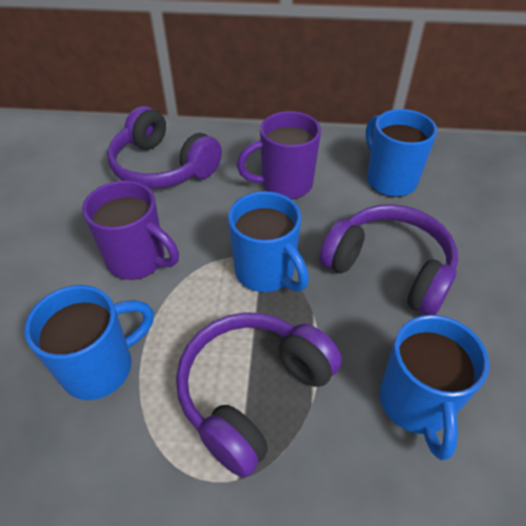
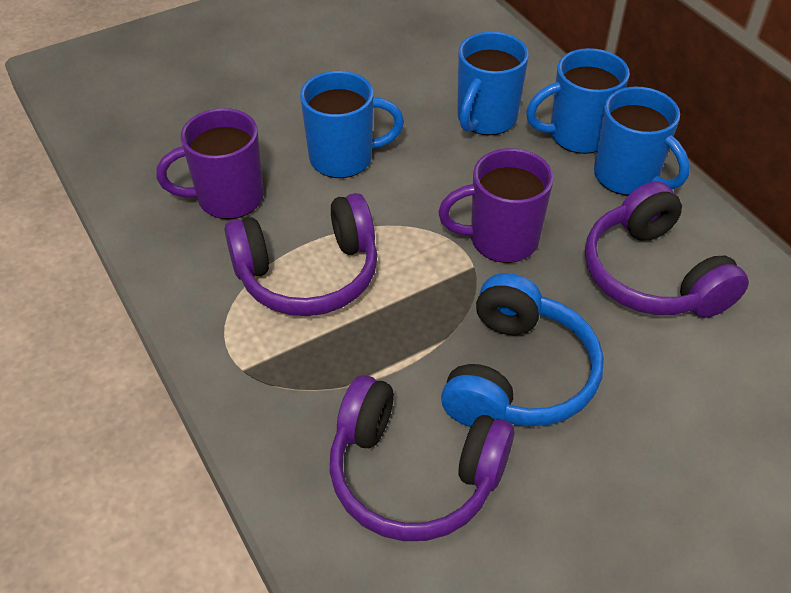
blue headphones: 0 -> 1

